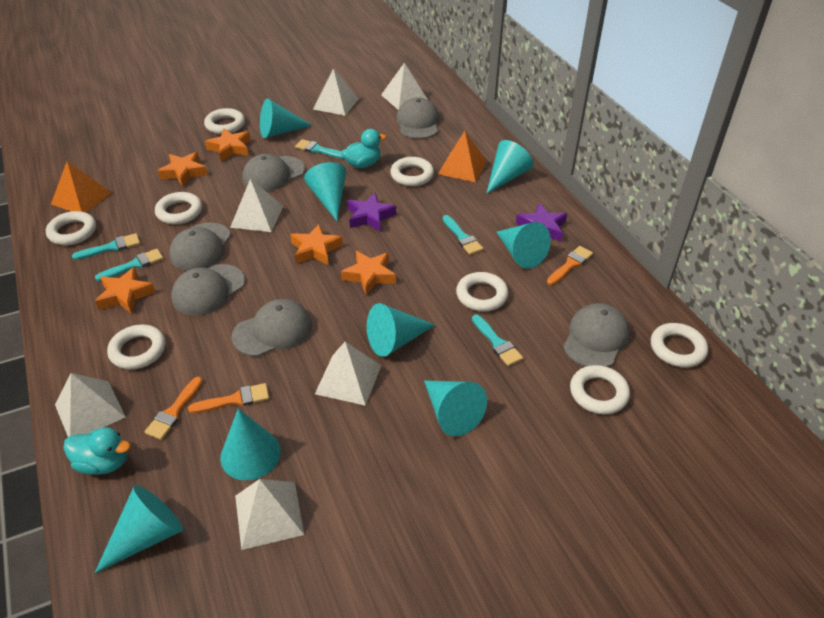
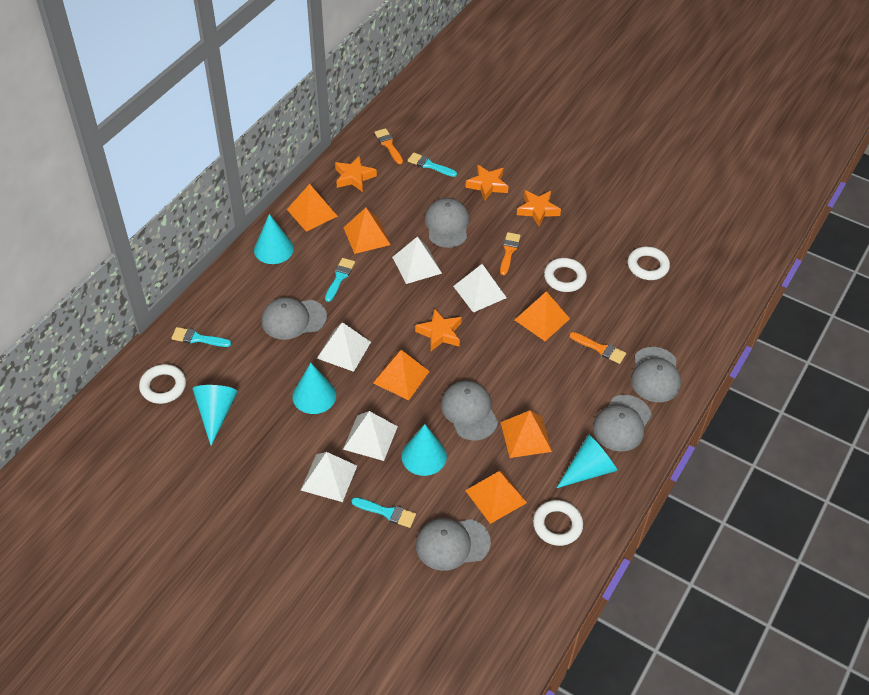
orange pyramid: 2 -> 6
orange star: 5 -> 4
purple star: 2 -> 0
turquoise brush: 5 -> 4
turquoise cone: 8 -> 5
turquoise duck: 2 -> 0
white pyramid: 6 -> 5
white ring: 8 -> 4

